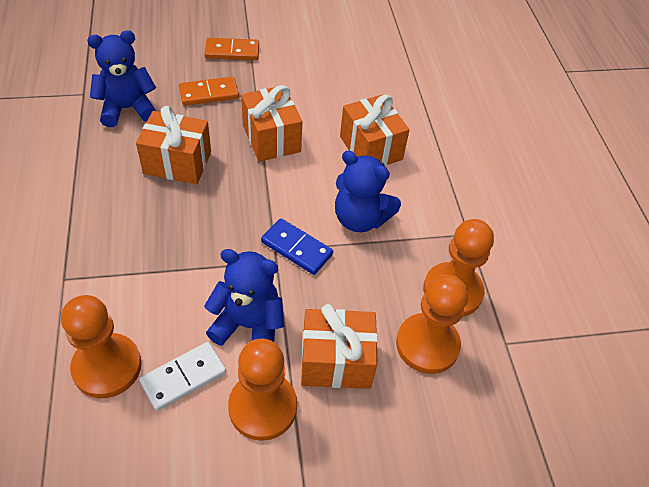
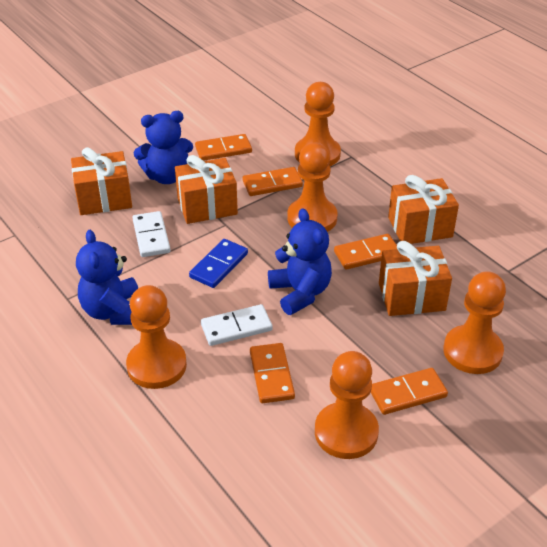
orange domino: 2 -> 5
orange pawn: 4 -> 5
white domino: 1 -> 2

